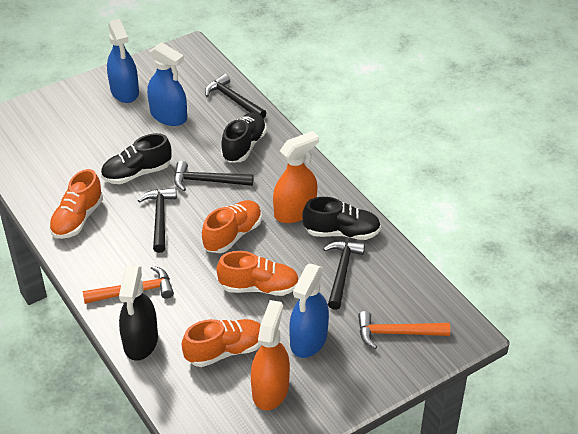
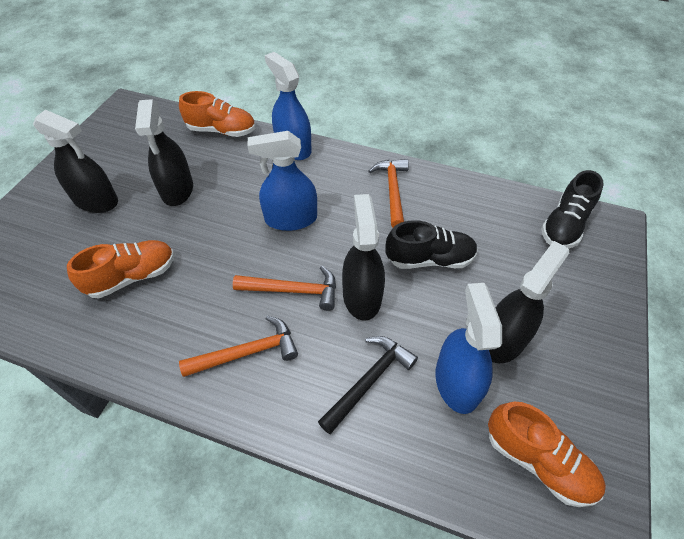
black hammer: 4 -> 1
black shoe: 3 -> 2
black spray bottle: 1 -> 4
orange hammer: 2 -> 3
orange shoe: 4 -> 3
orange spray bottle: 2 -> 0

